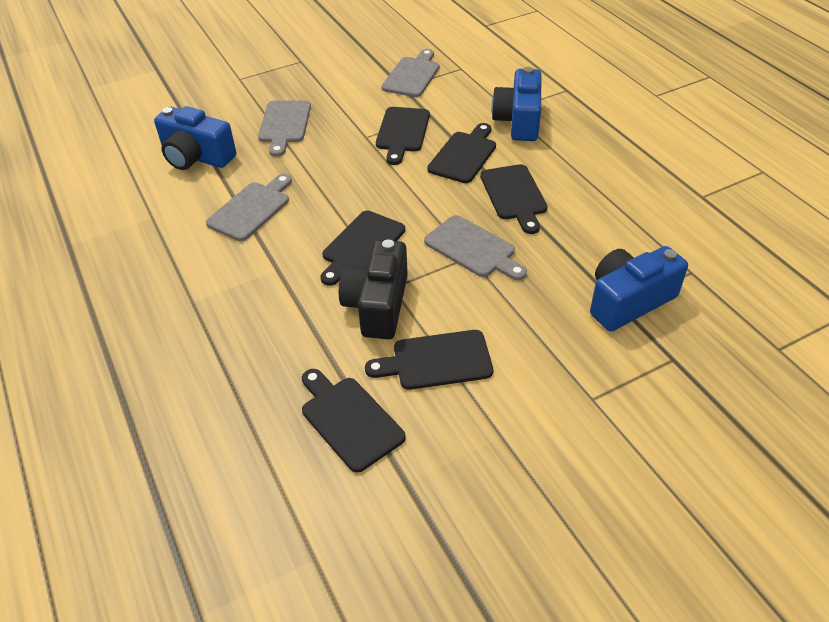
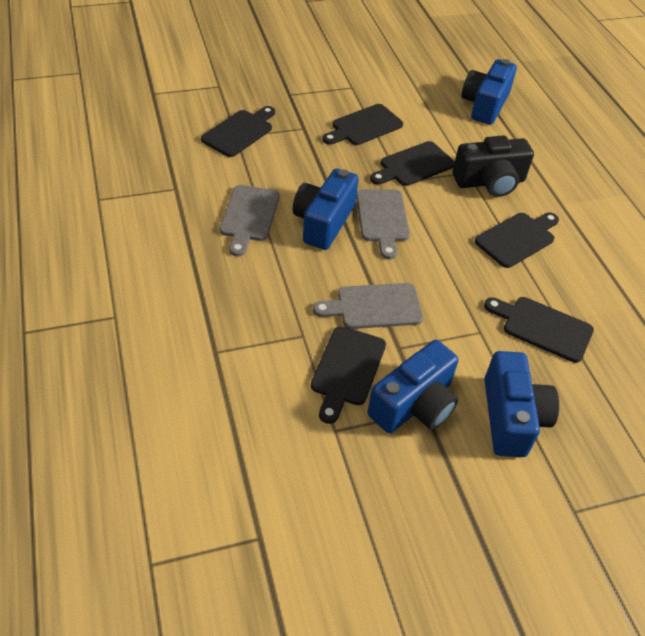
blue camera: 3 -> 4
grey cutting board: 4 -> 3

